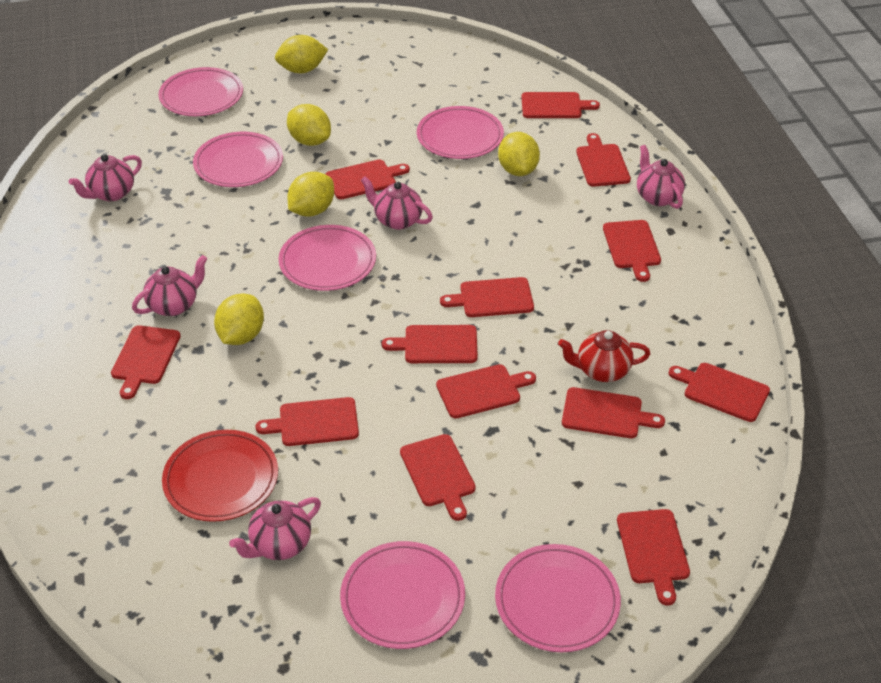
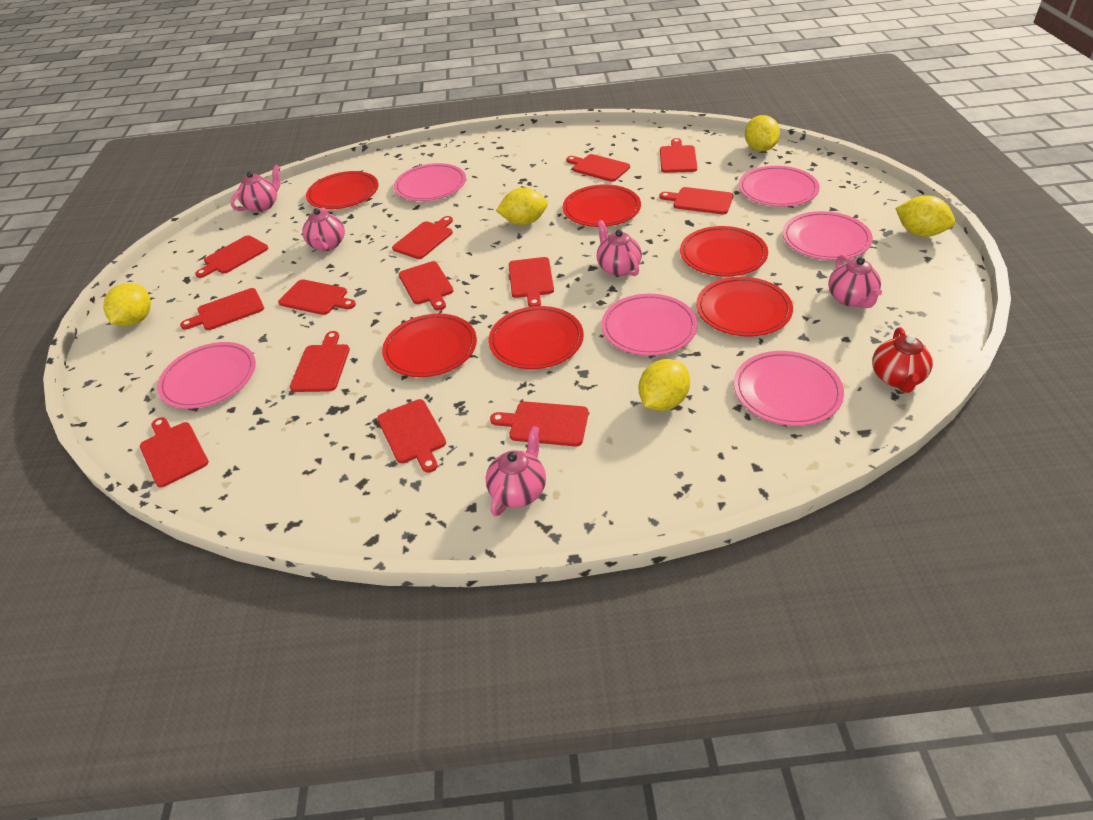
red plate: 1 -> 6

